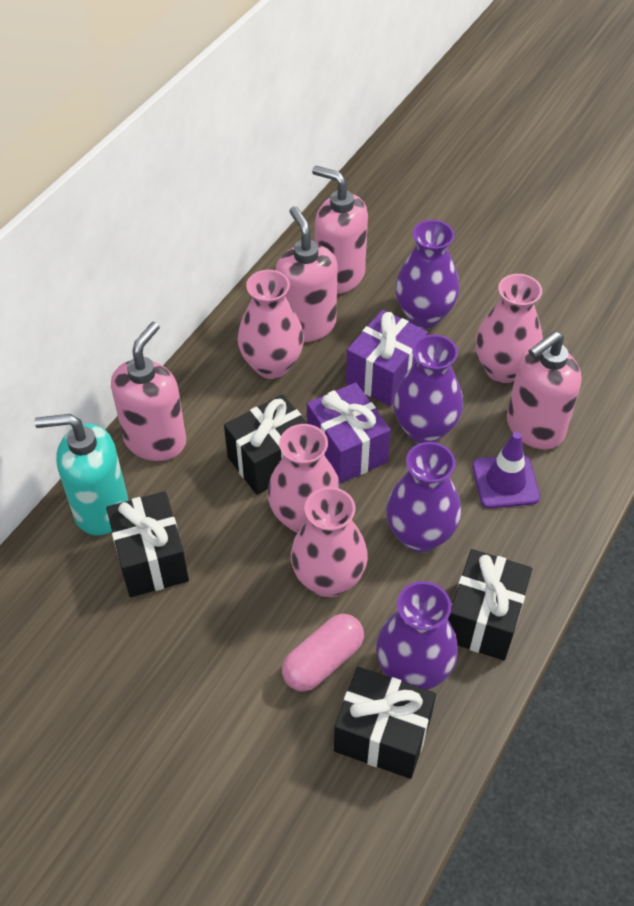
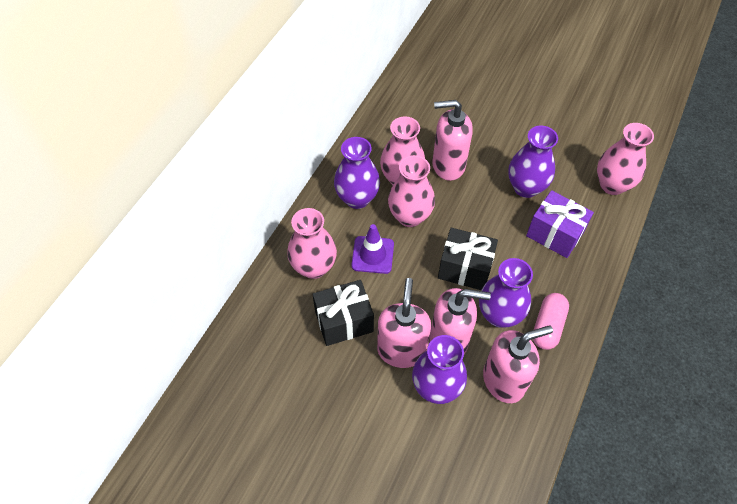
black gift: 4 -> 2
purple gift: 2 -> 1
turquoise soap dispenser: 1 -> 0

